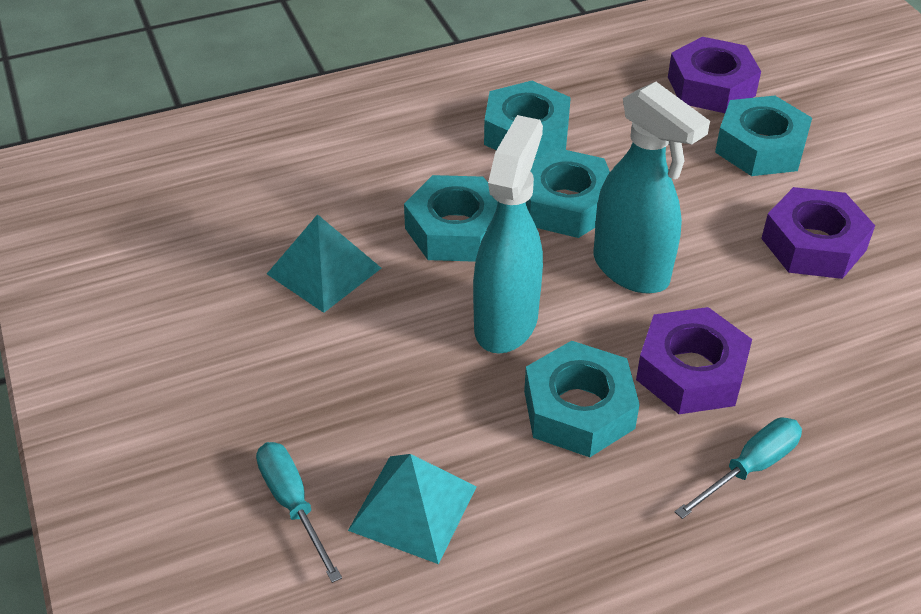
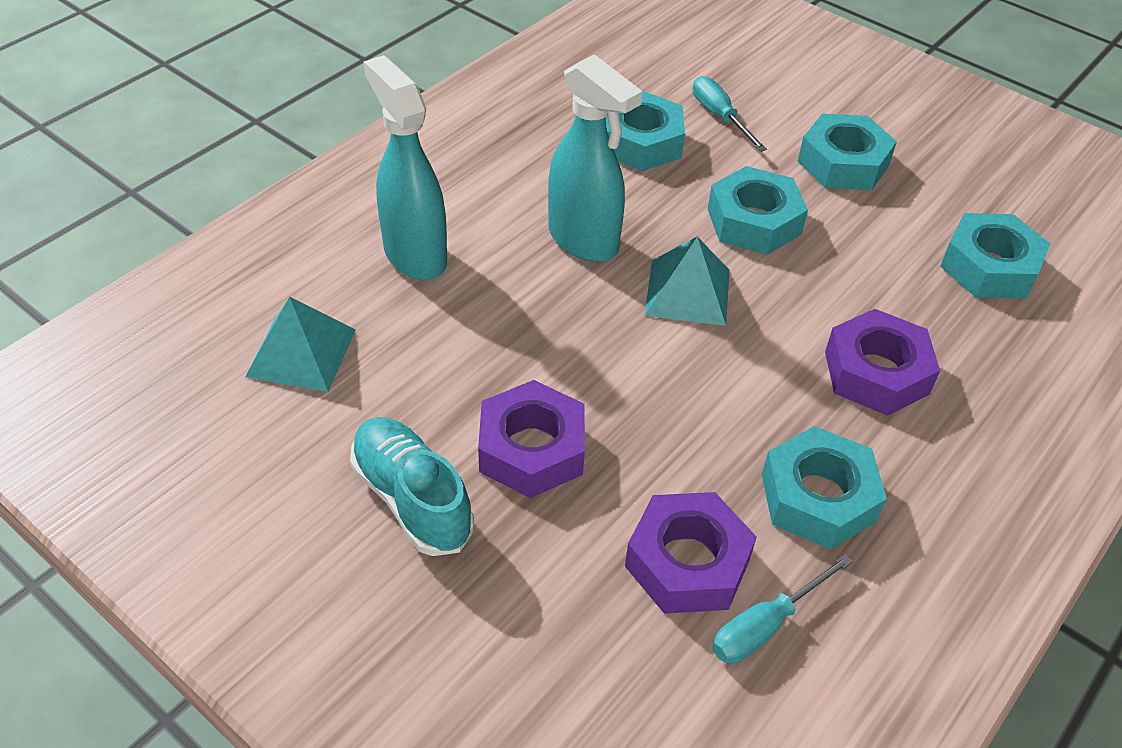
turquoise shoe: 0 -> 1

